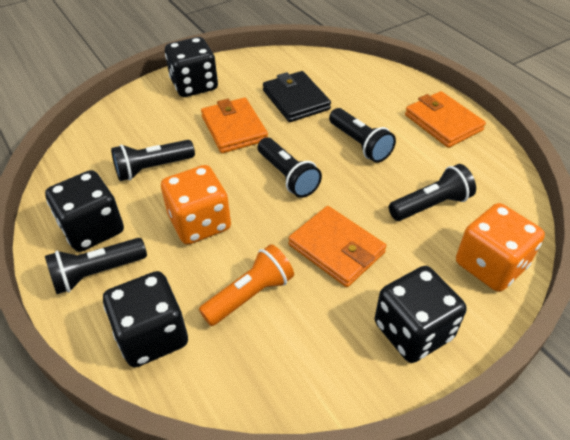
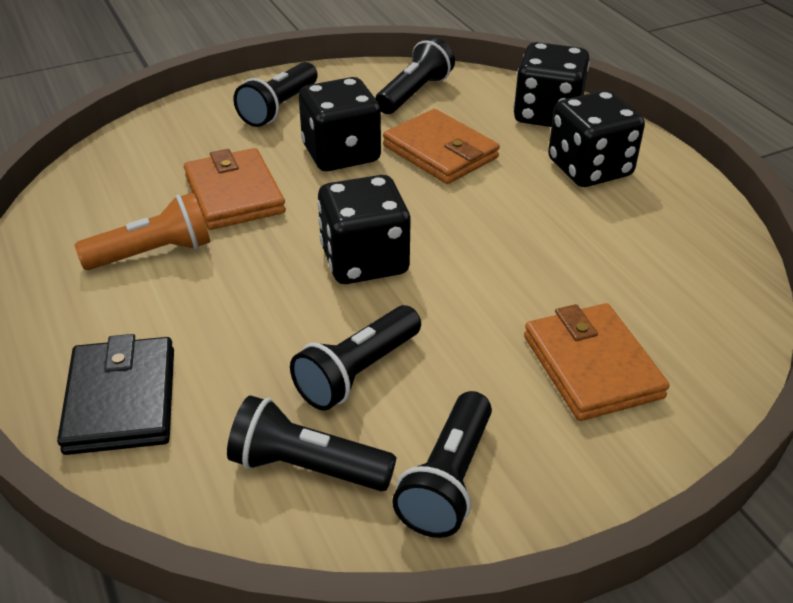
orange dice: 2 -> 0

